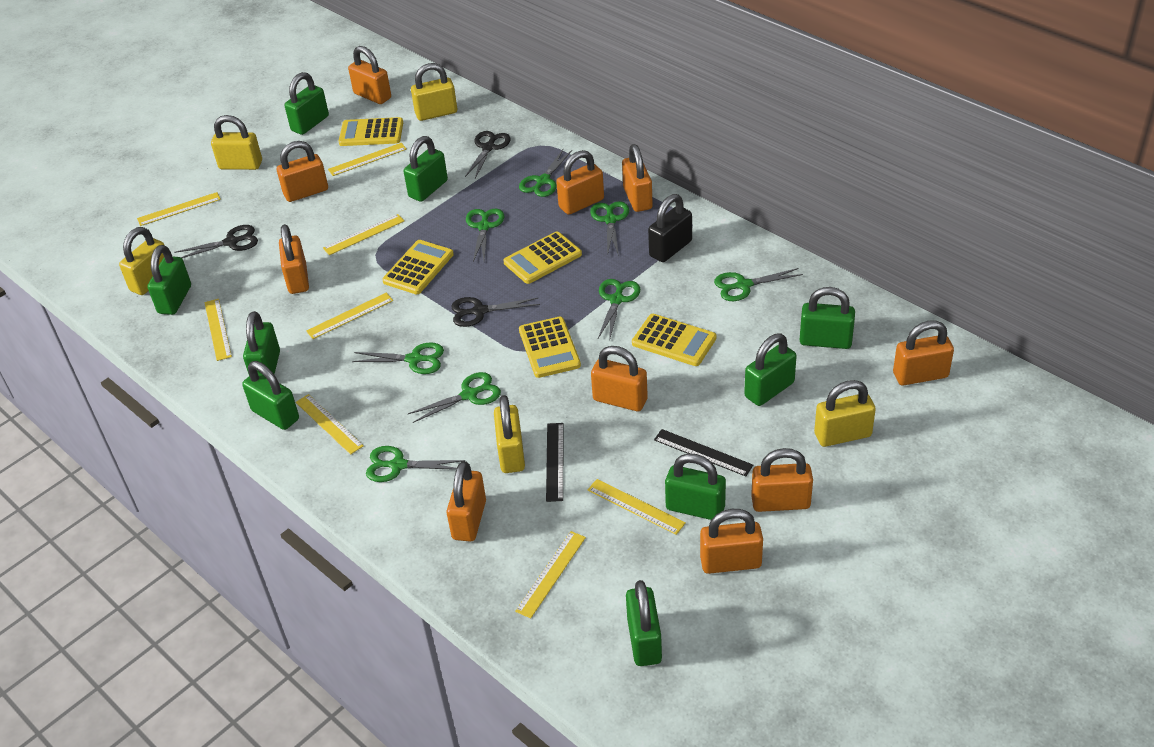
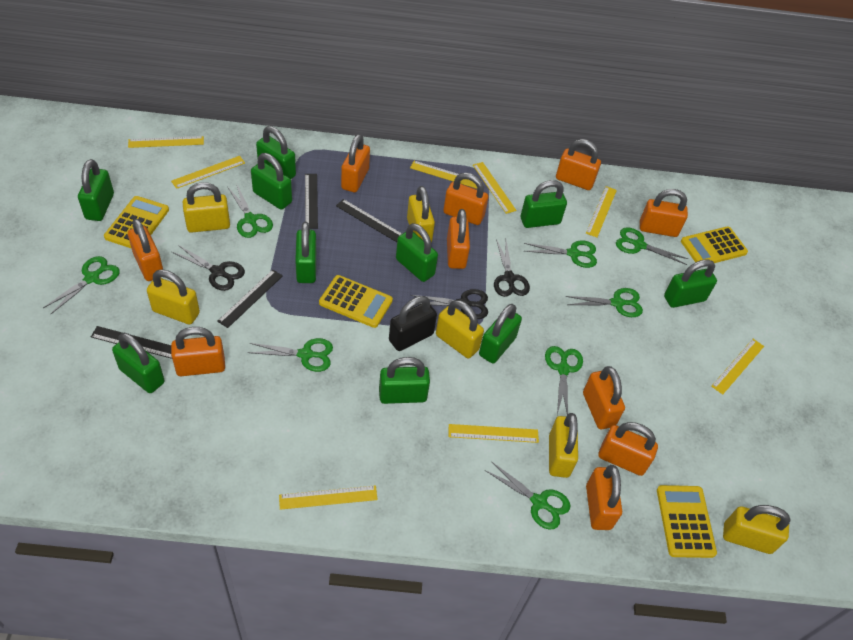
black ruler: 2 -> 4
green padlock: 9 -> 10
yellow calculator: 5 -> 4
yellow padlock: 5 -> 6

